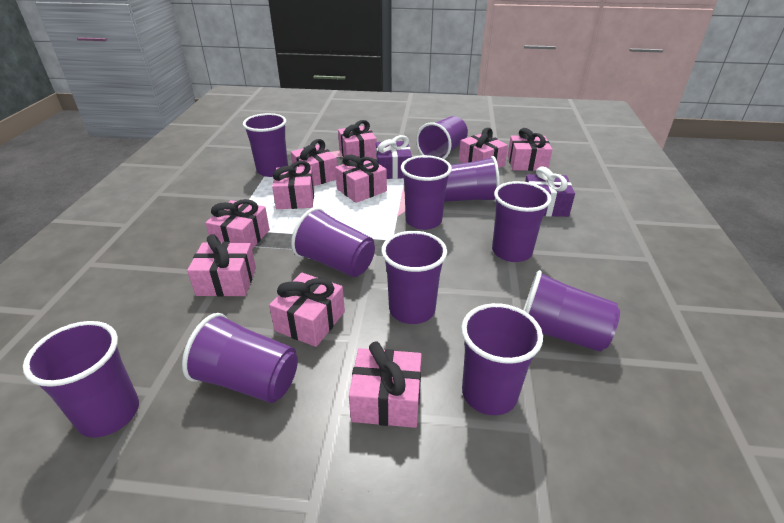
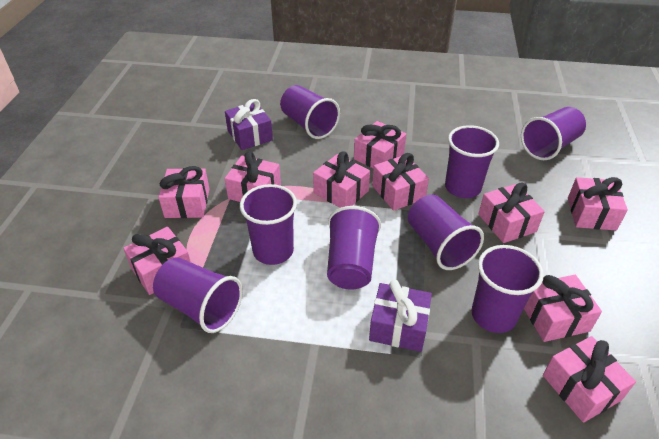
purple cup: 11 -> 8

